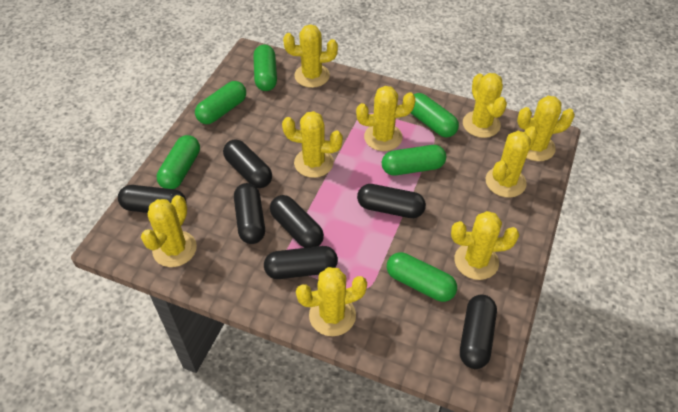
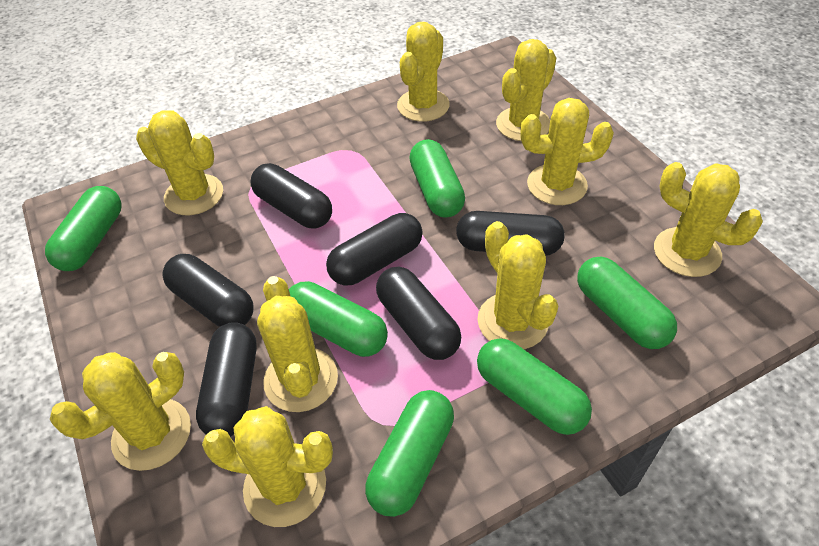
black capsule: 7 -> 6

